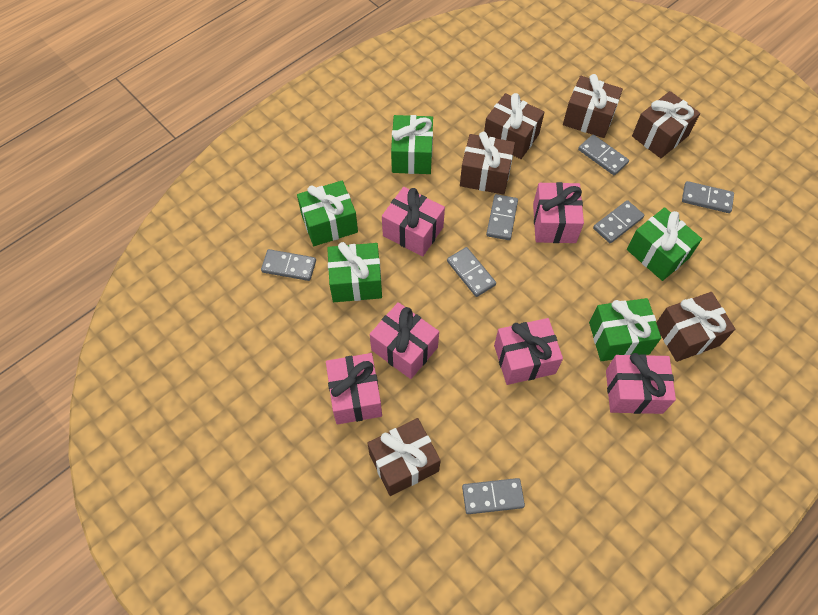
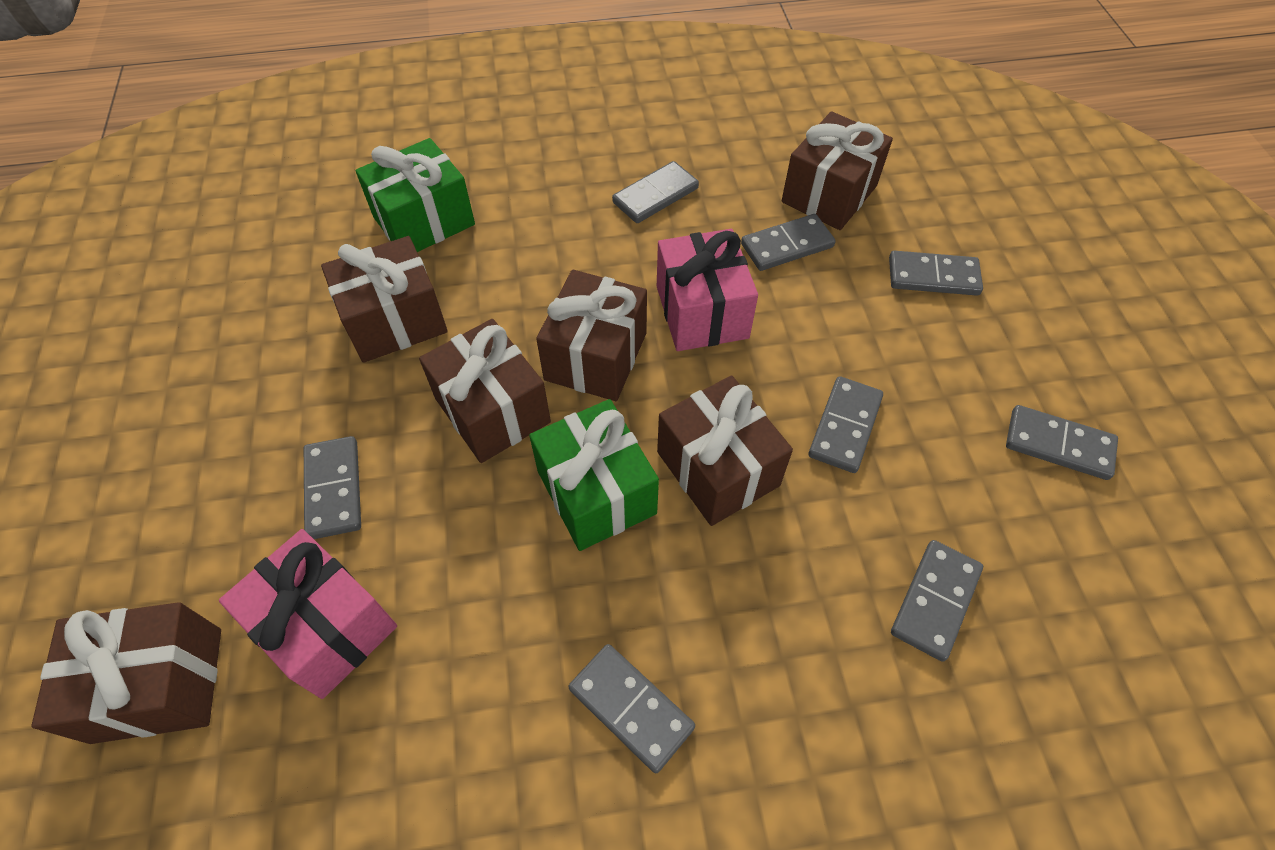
green gift: 5 -> 2
grey domino: 7 -> 8
pink gift: 6 -> 2

